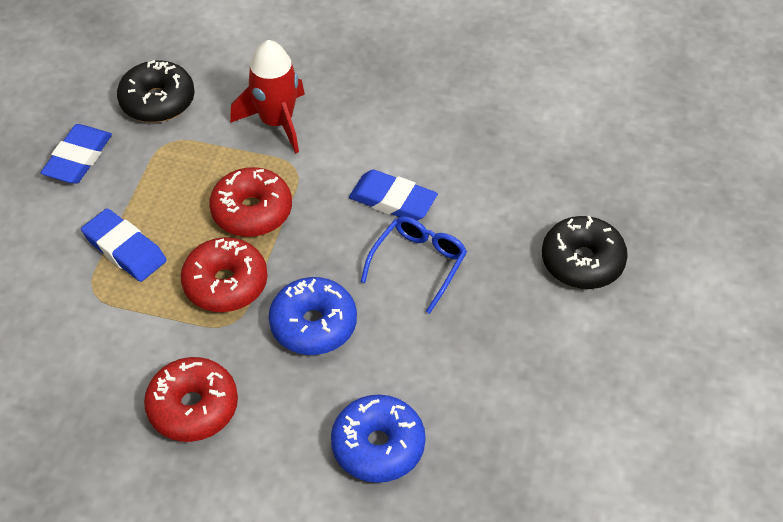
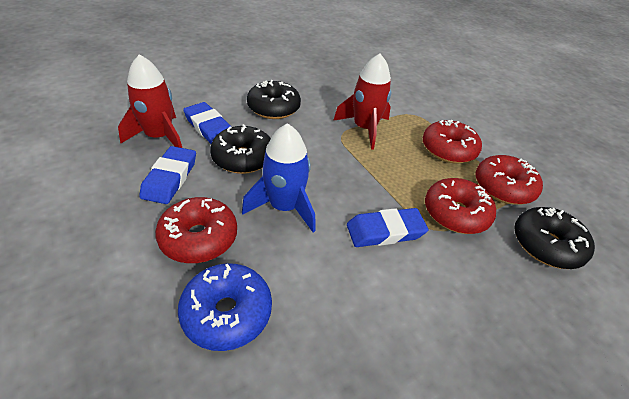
black donut: 2 -> 3
blue donut: 2 -> 1
blue glasses: 1 -> 0
blue rocket: 0 -> 1
red donut: 3 -> 4
red rocket: 1 -> 2

